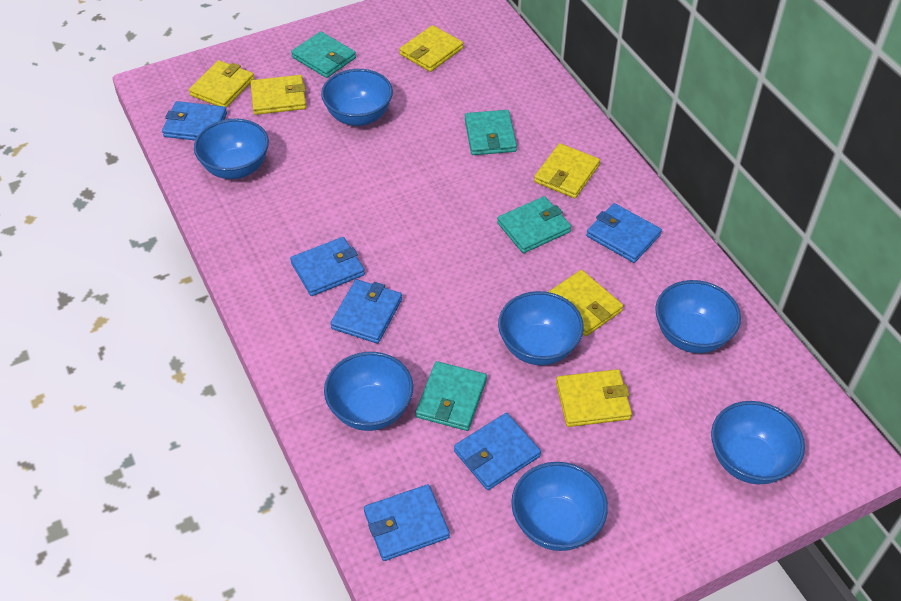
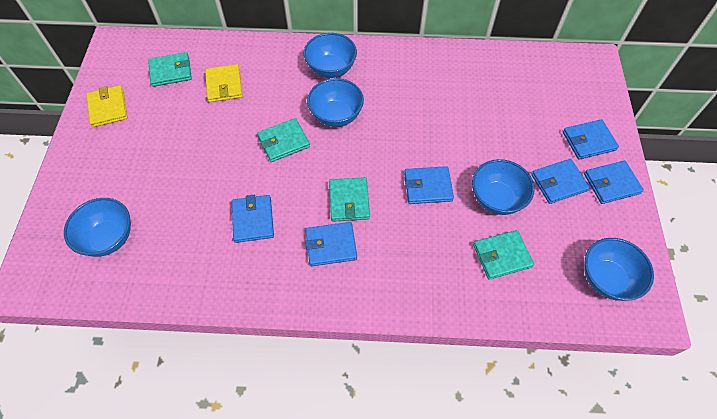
blue bowl: 7 -> 5
yellow wallet: 6 -> 2

